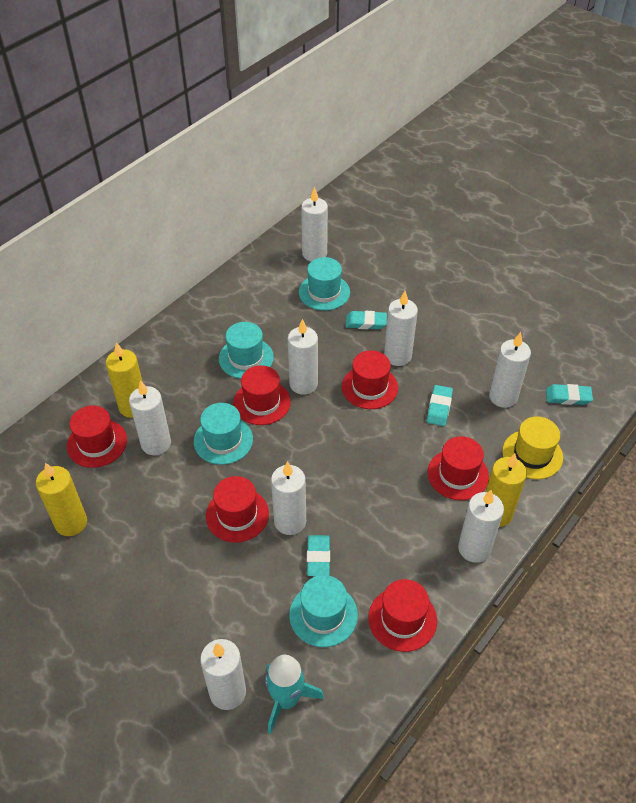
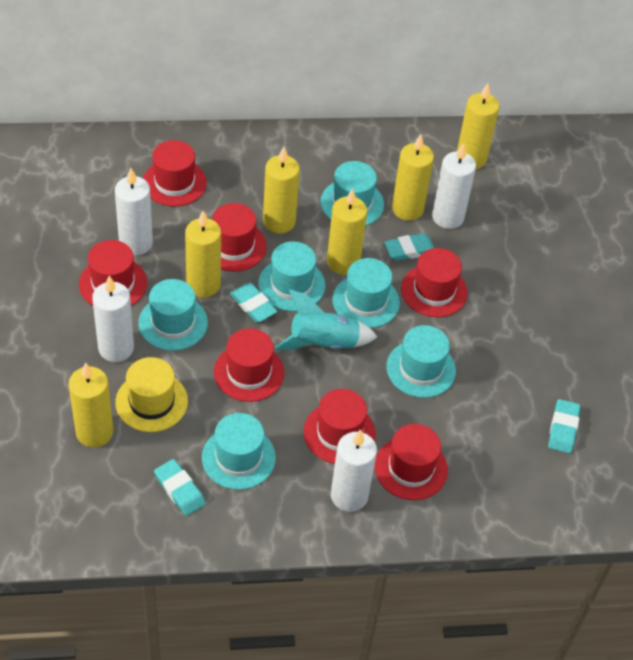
red hat: 6 -> 7
turquoise hat: 4 -> 6
white candle: 8 -> 4
yellow candle: 3 -> 6

